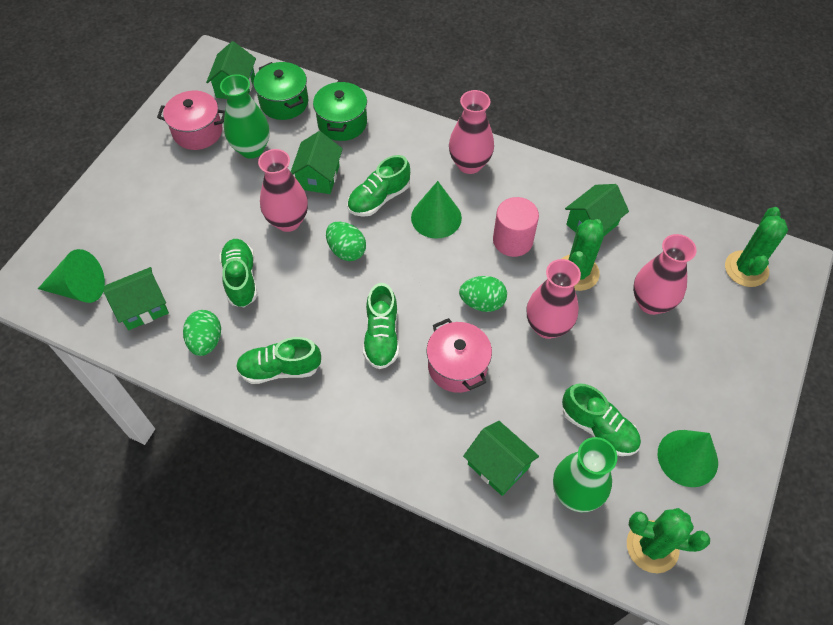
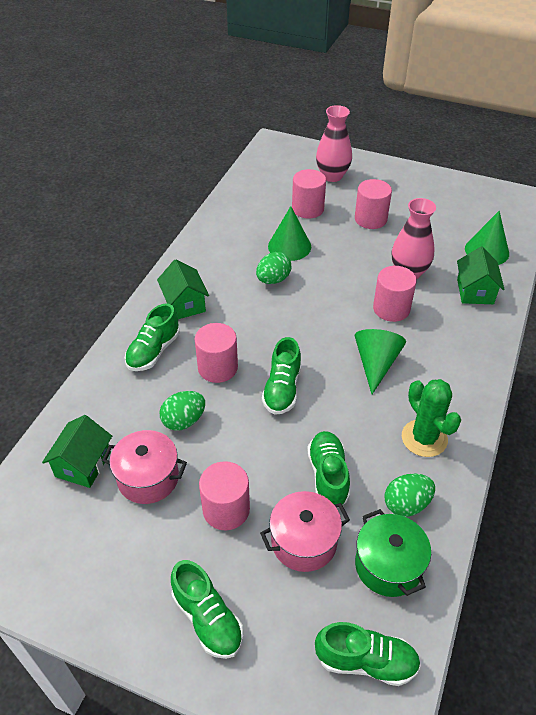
green cactus: 3 -> 1
green house: 5 -> 3
green pot: 2 -> 1
green vase: 2 -> 0
pink cylinder: 1 -> 5
pink vase: 4 -> 2

